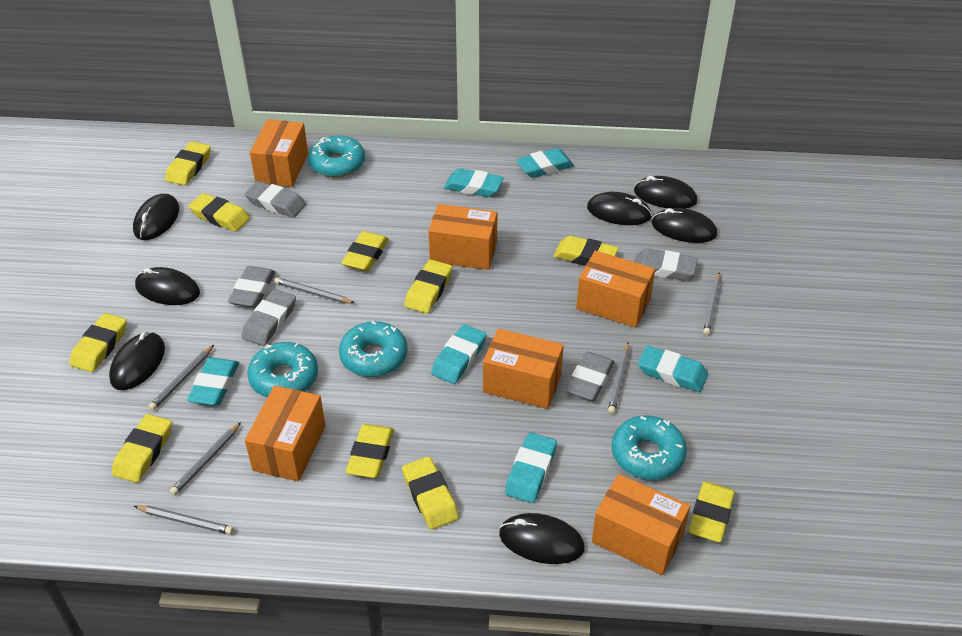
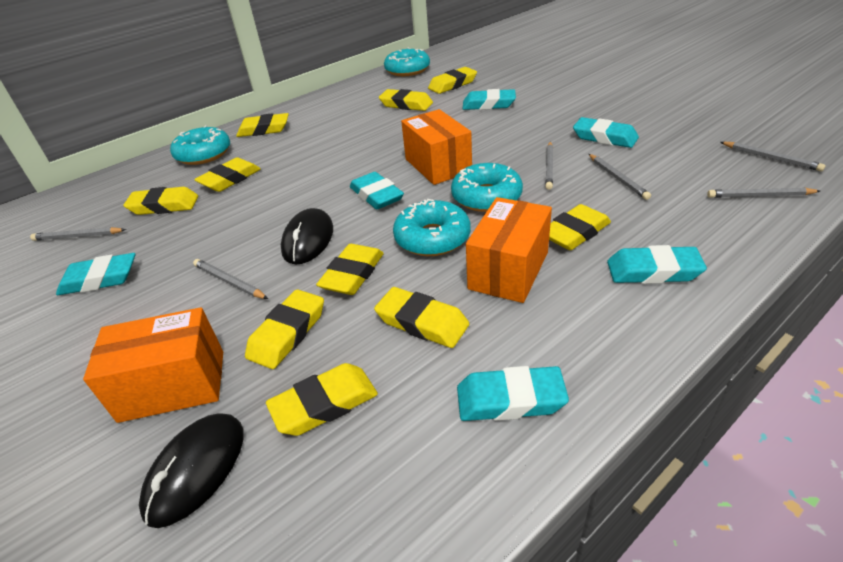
black mouse: 7 -> 2
grey eraser: 5 -> 0
orange box: 6 -> 3

